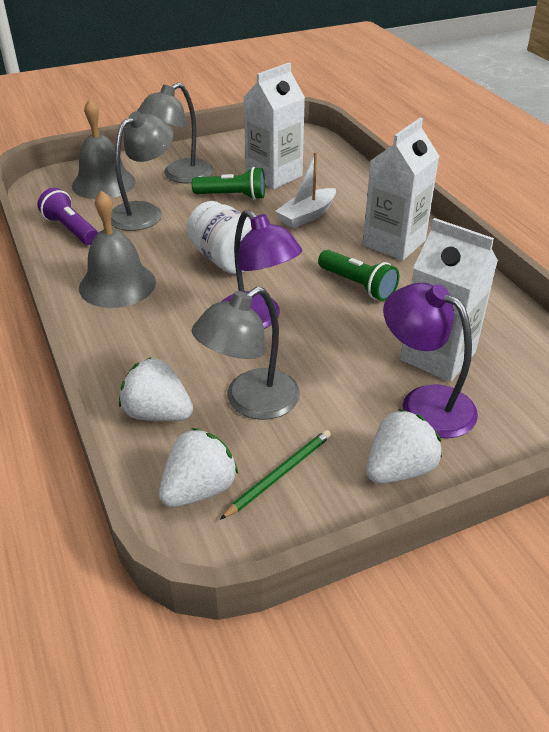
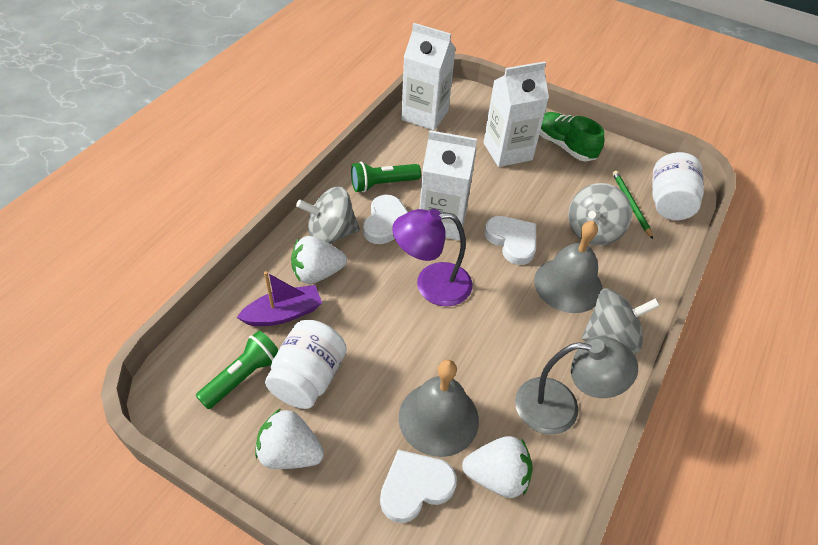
green shoe: 0 -> 1
grey lamp: 3 -> 1
grey spinning top: 0 -> 3
purple boat: 0 -> 1
purple flashlight: 1 -> 0
purple lamp: 2 -> 1
white boat: 1 -> 0
white heart: 0 -> 3
white jar: 1 -> 2

